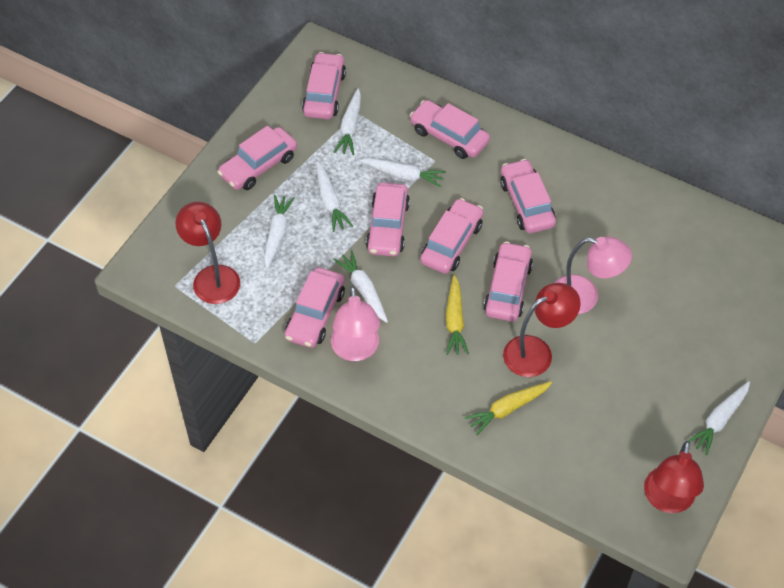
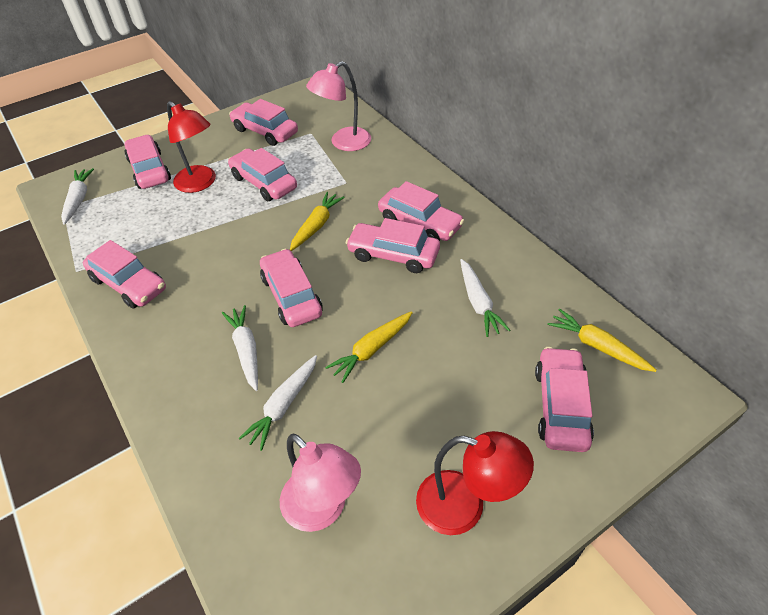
red lamp: 3 -> 2
white carrot: 6 -> 4
yellow carrot: 2 -> 3

